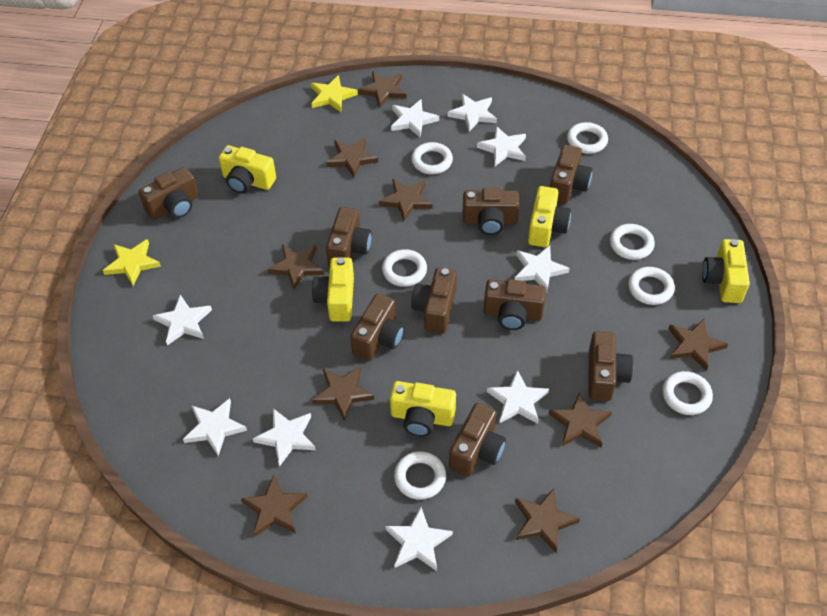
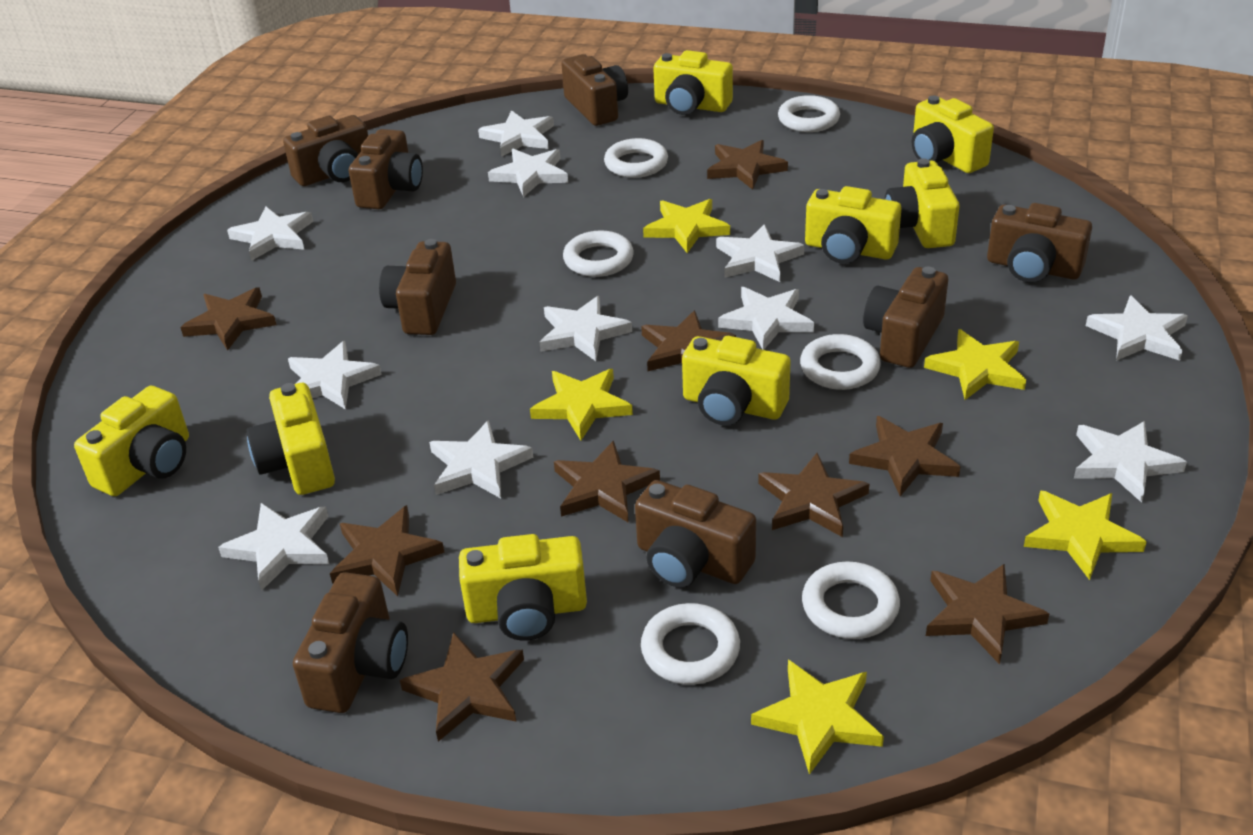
brown camera: 9 -> 8
white ring: 7 -> 6
white star: 9 -> 11
yellow camera: 5 -> 8
yellow star: 2 -> 5

